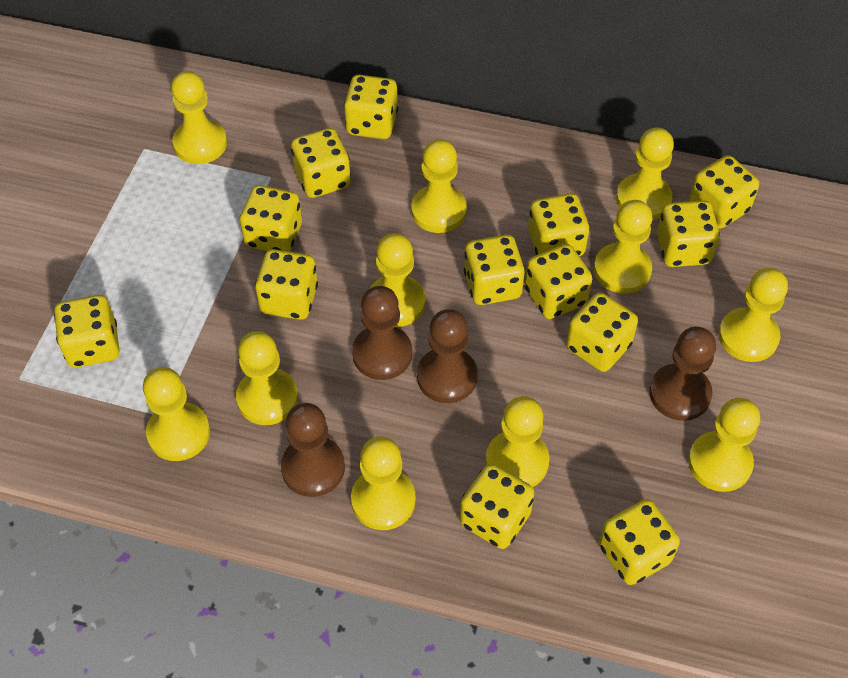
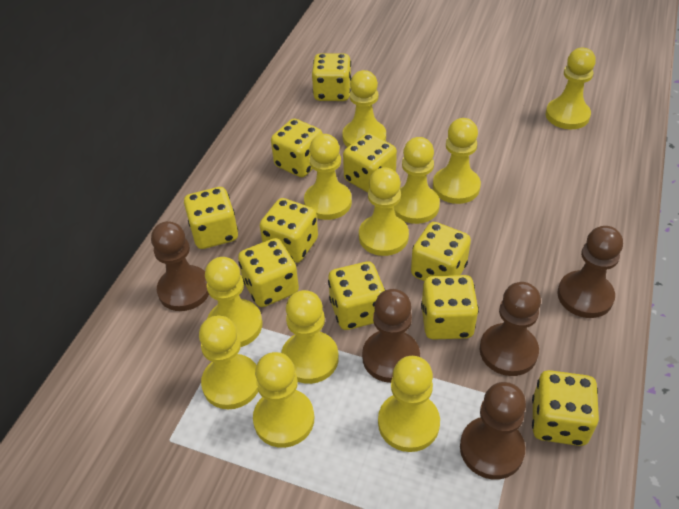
brown pawn: 4 -> 5
yellow dice: 13 -> 10

